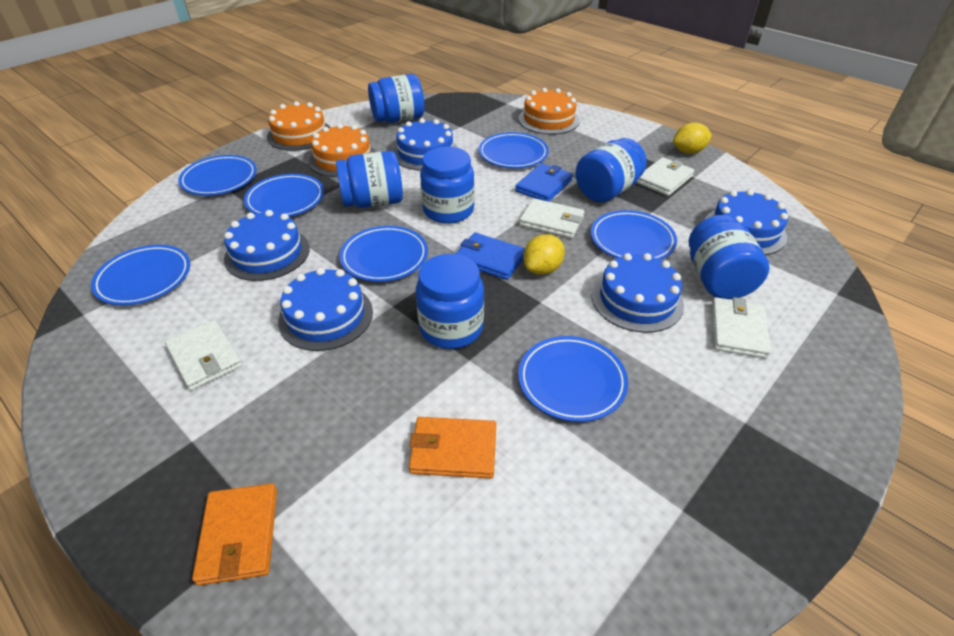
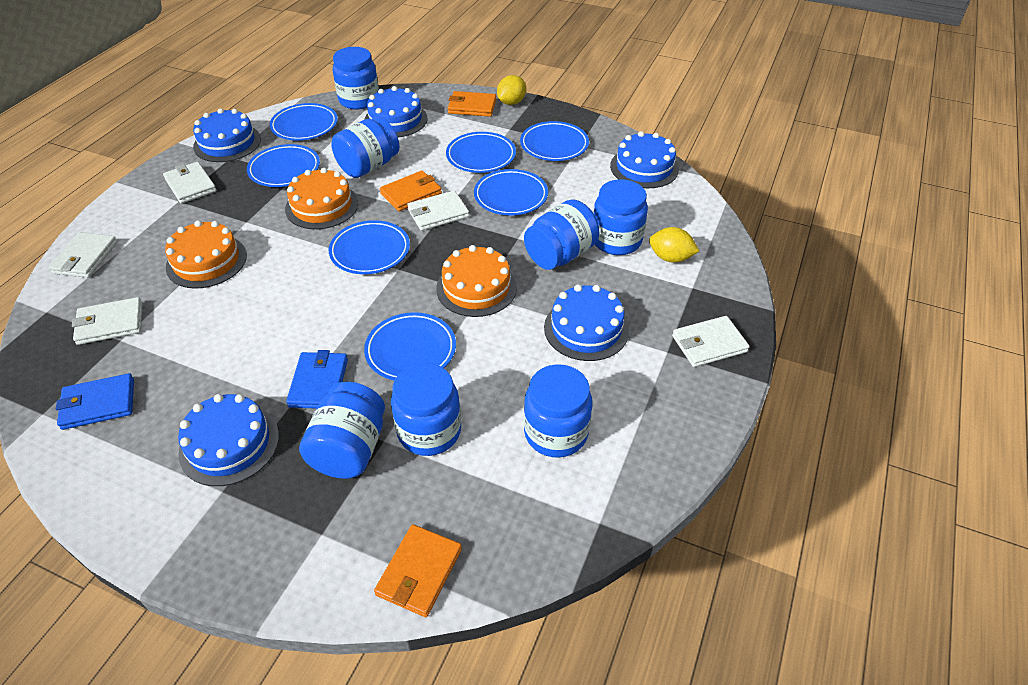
blue jar: 6 -> 7
orange wallet: 2 -> 3
white wallet: 4 -> 5

